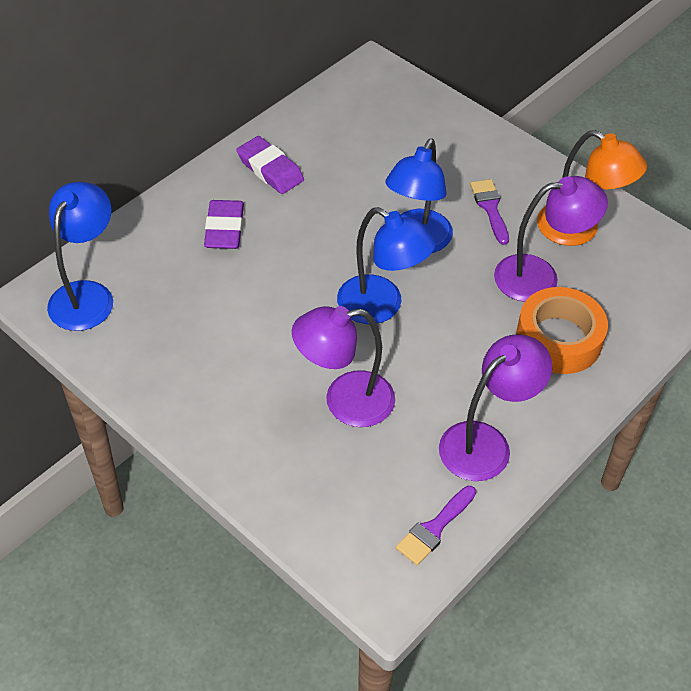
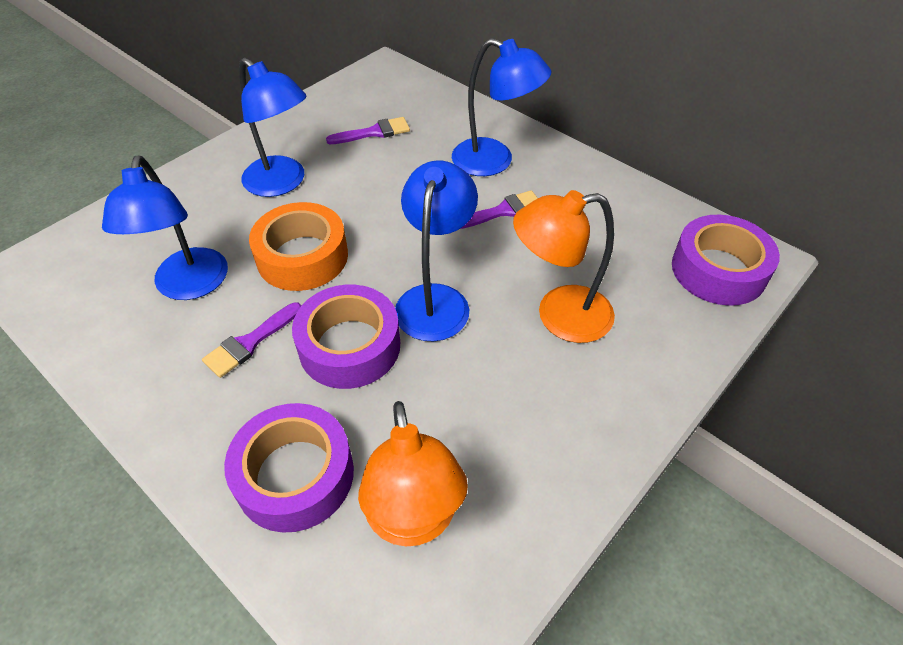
blue lamp: 3 -> 4
orange lamp: 1 -> 2
purple brush: 2 -> 3
purple eraser: 2 -> 0
purple lamp: 3 -> 0
purple tape: 0 -> 3

